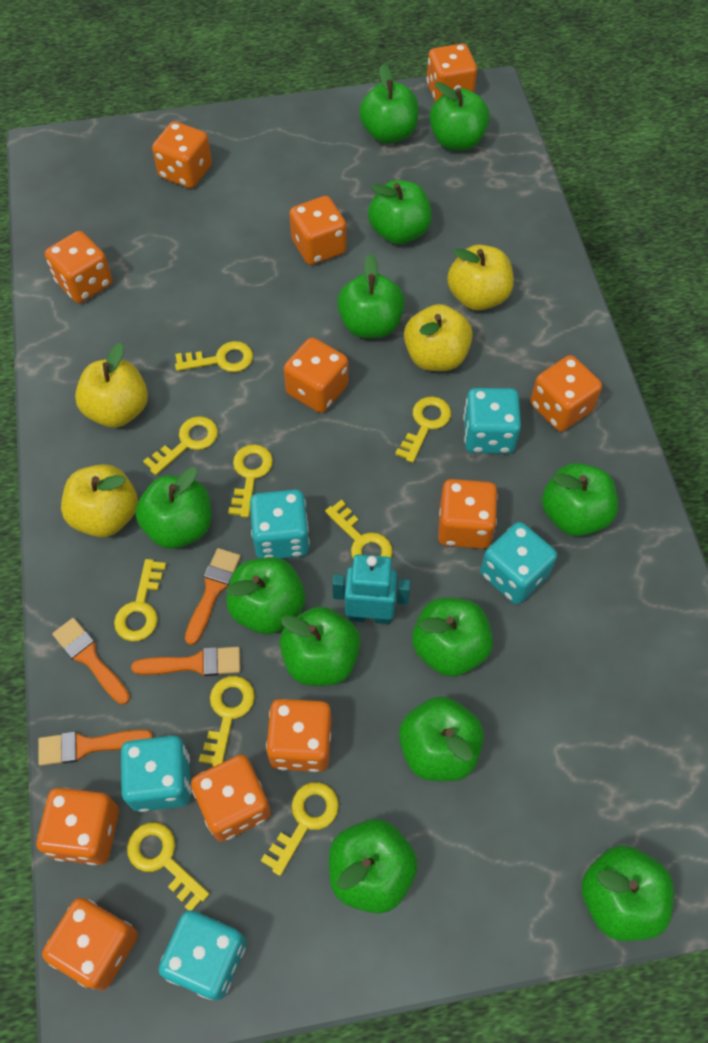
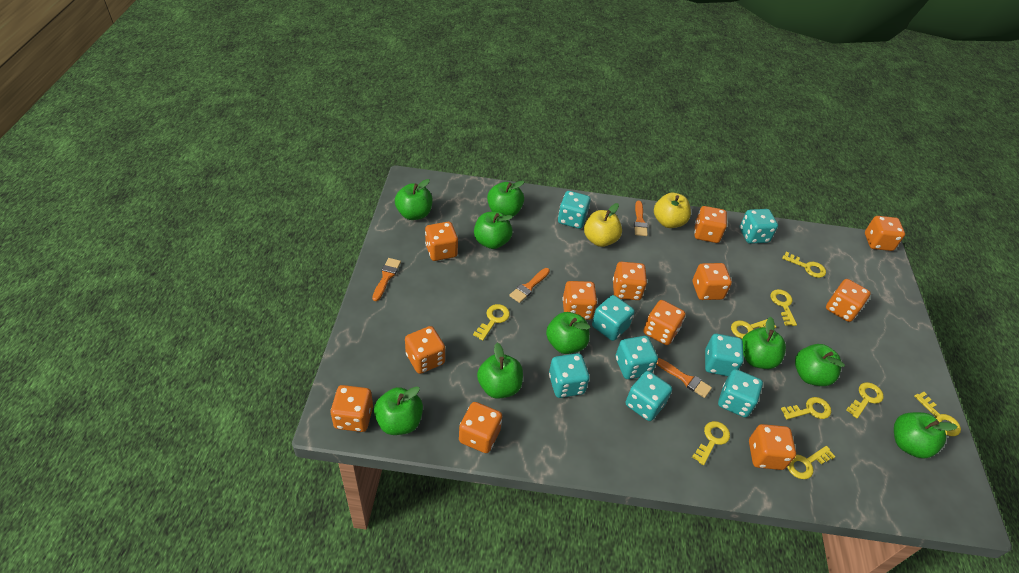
green apple: 12 -> 9
orange dice: 11 -> 12
turquoise dice: 5 -> 8
turquoise robot: 1 -> 0
yellow apple: 4 -> 2

